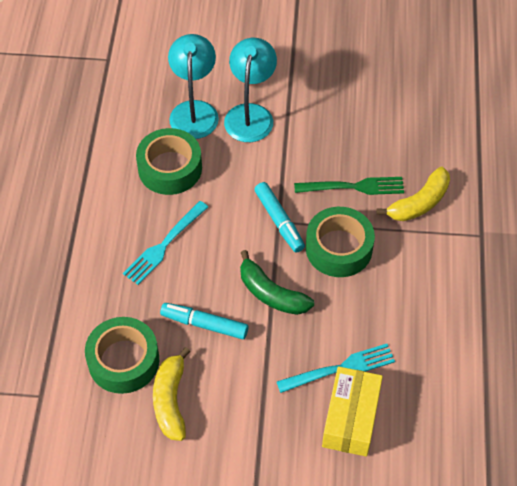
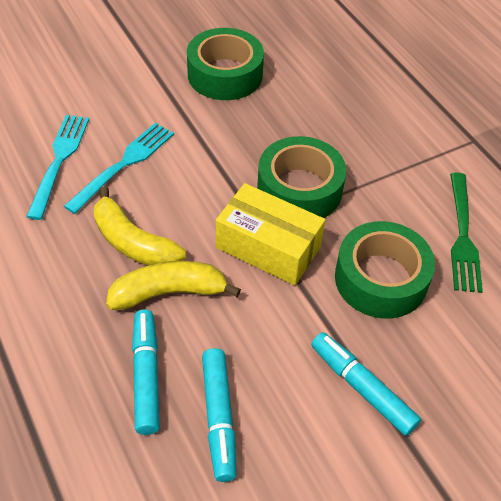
green banana: 1 -> 0
turquoise lamp: 2 -> 0
turquoise marker: 2 -> 3

